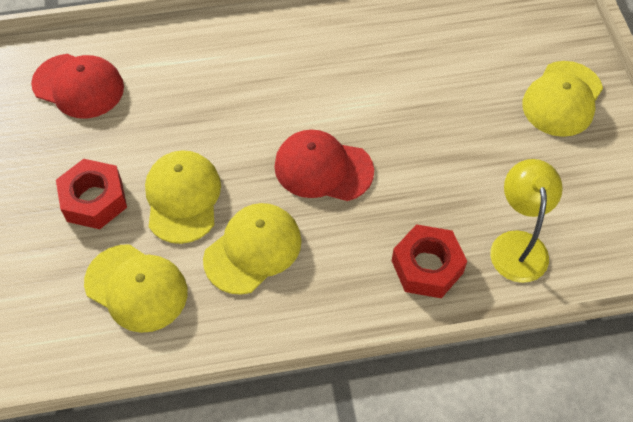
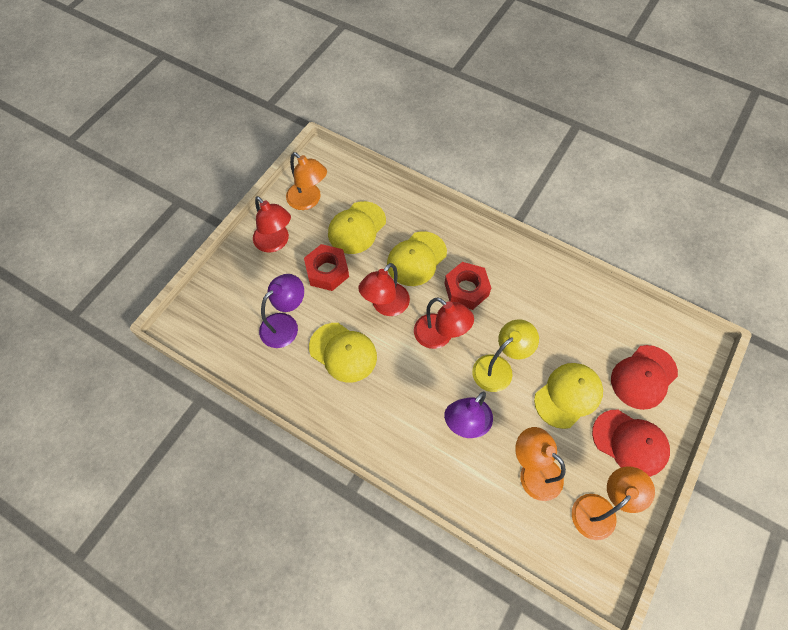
orange lamp: 0 -> 3
purple lamp: 0 -> 2
red lamp: 0 -> 3

